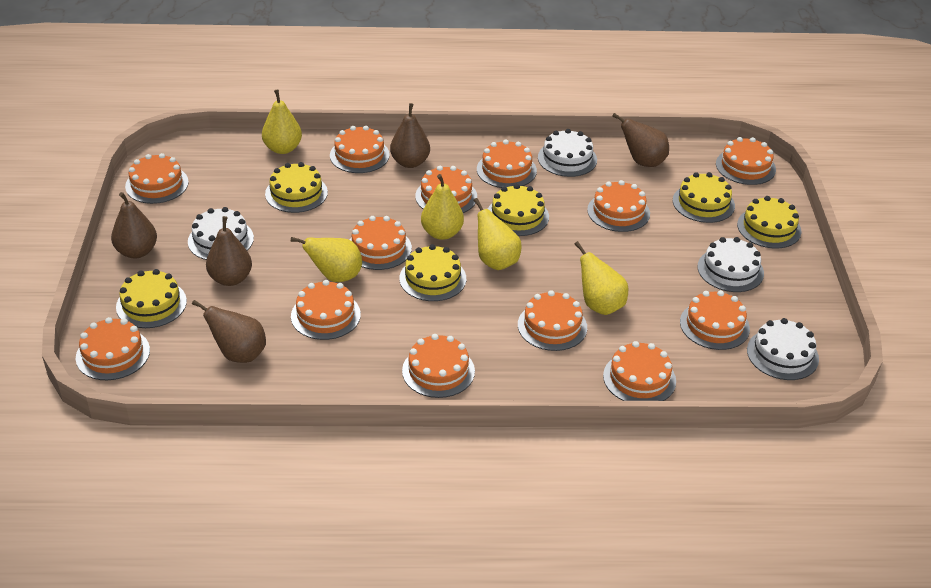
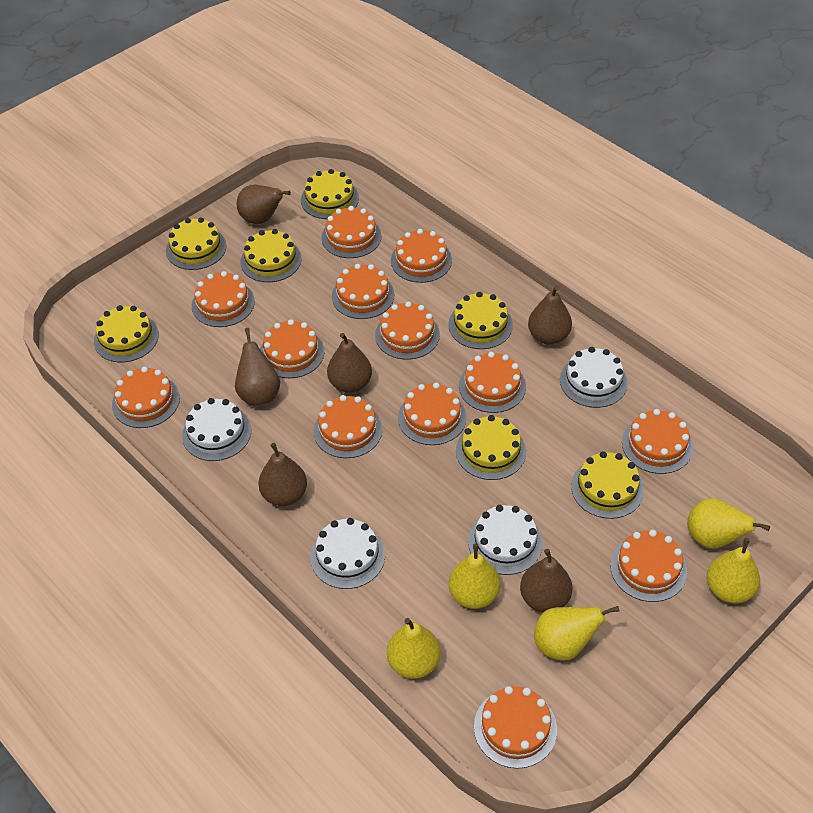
brown pear: 5 -> 6
yellow cake: 6 -> 7

